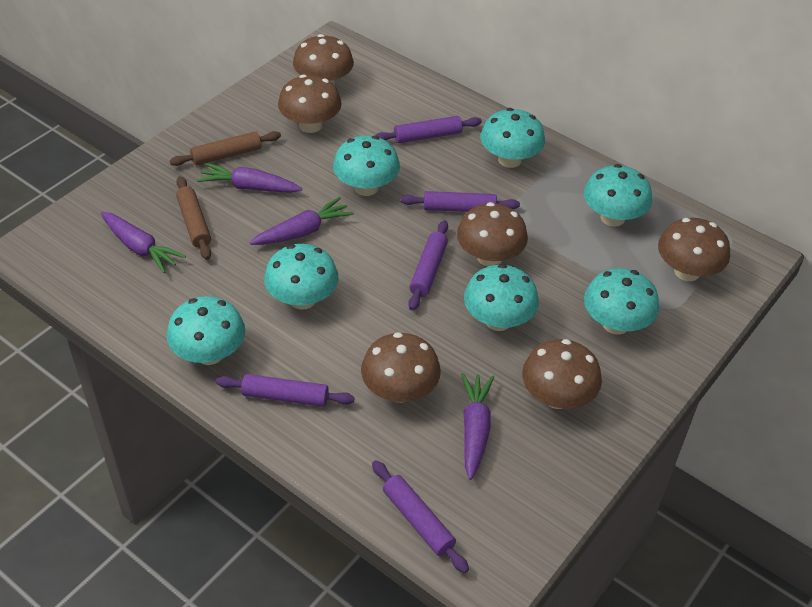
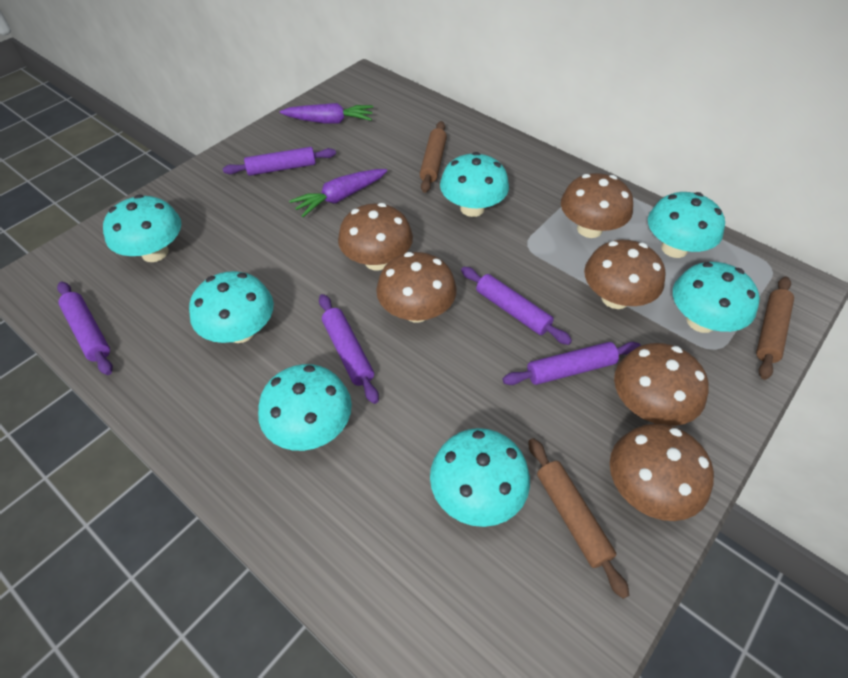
brown rolling pin: 2 -> 3
purple carrot: 4 -> 2

